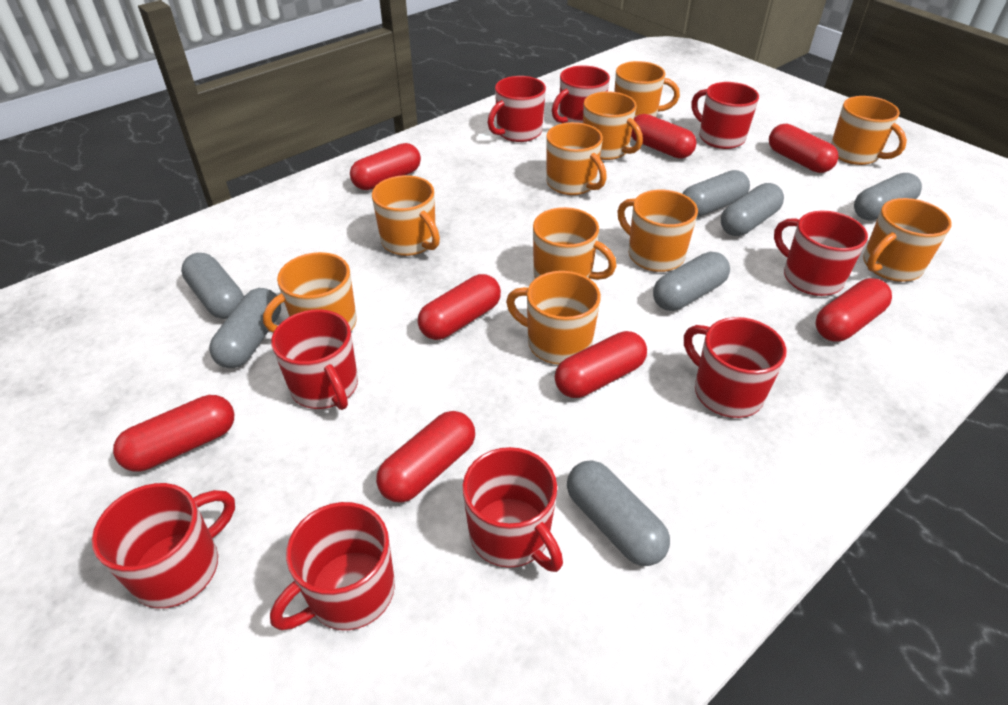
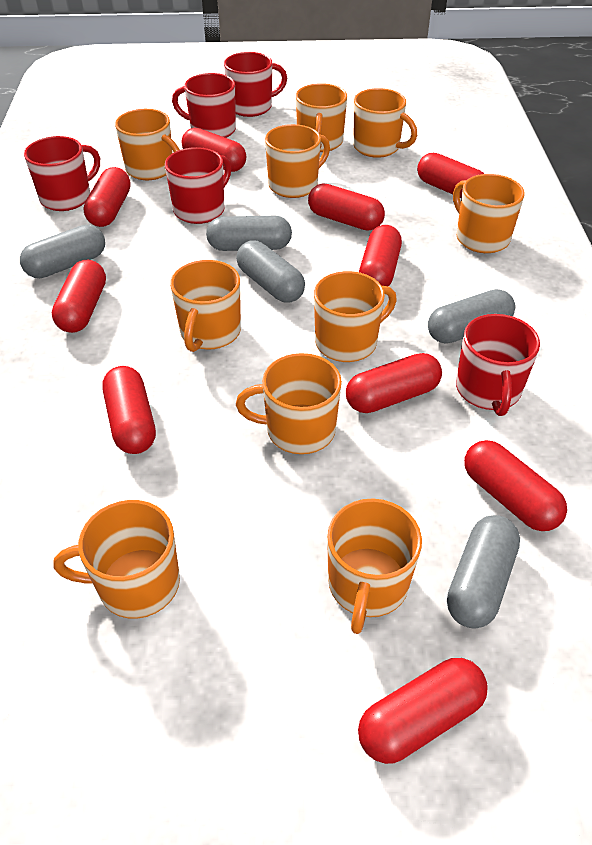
grey capsule: 7 -> 5
red capsule: 8 -> 10
red mug: 9 -> 5

